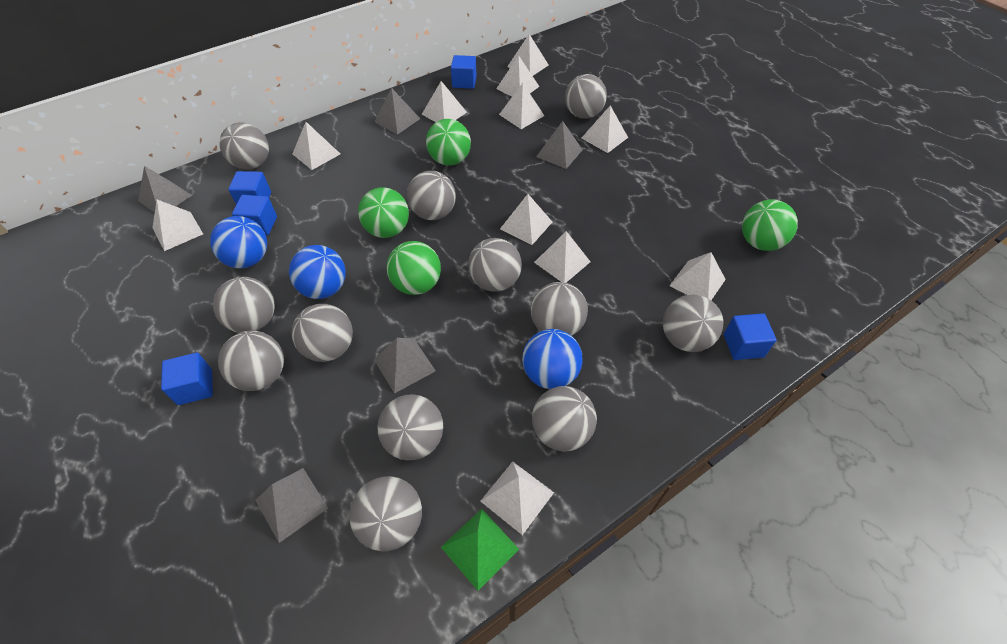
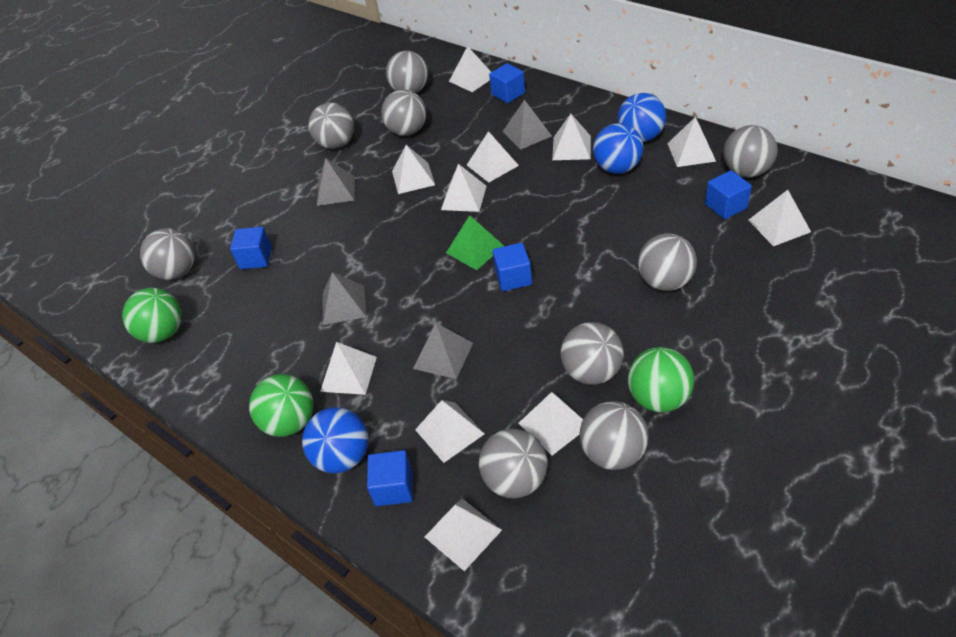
green ball: 4 -> 3
grey ball: 12 -> 9
grey pyramid: 5 -> 4

